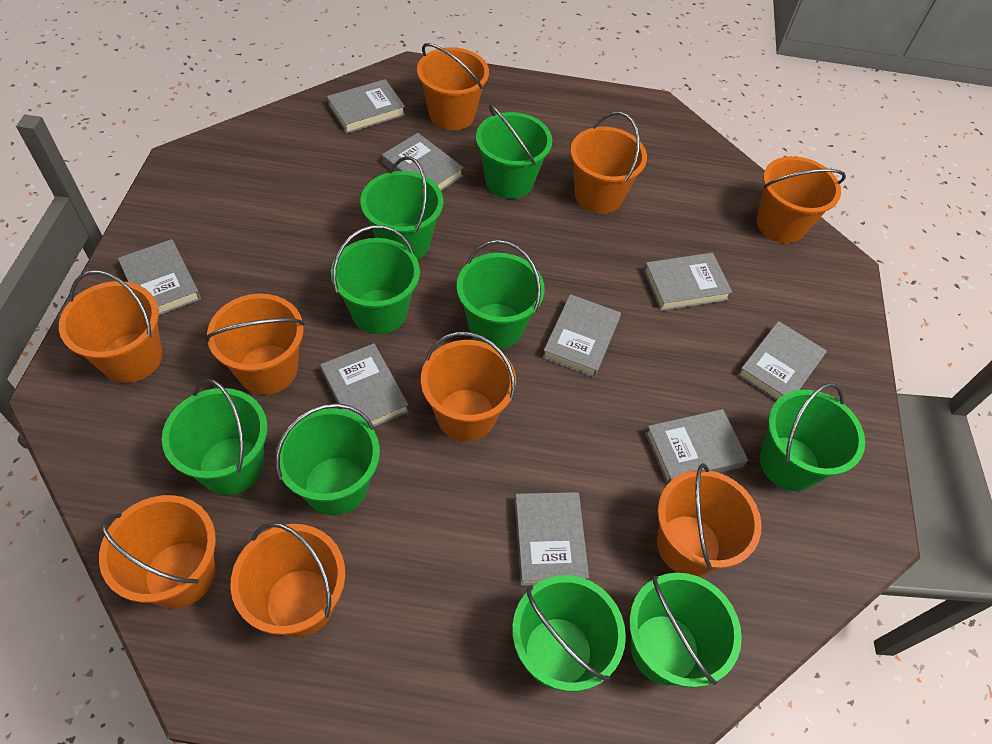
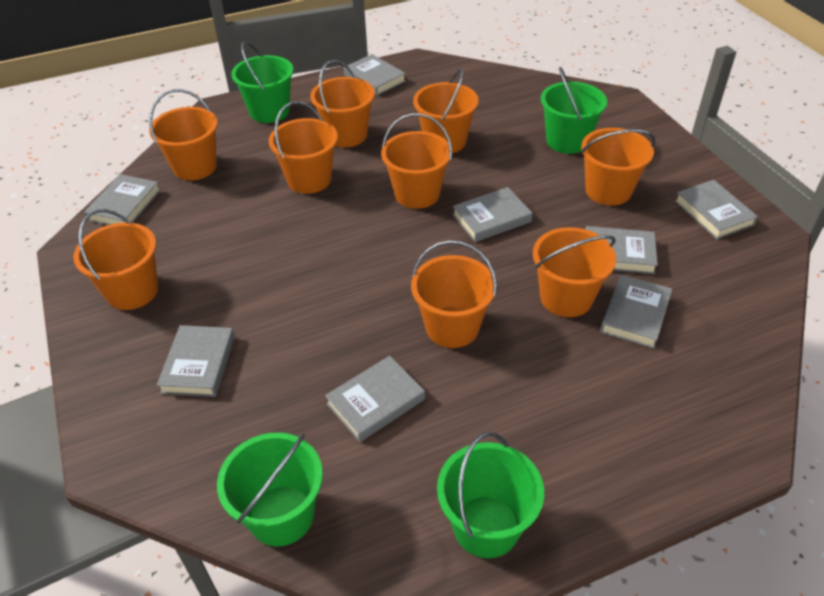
green bucket: 9 -> 4
grey book: 9 -> 8

